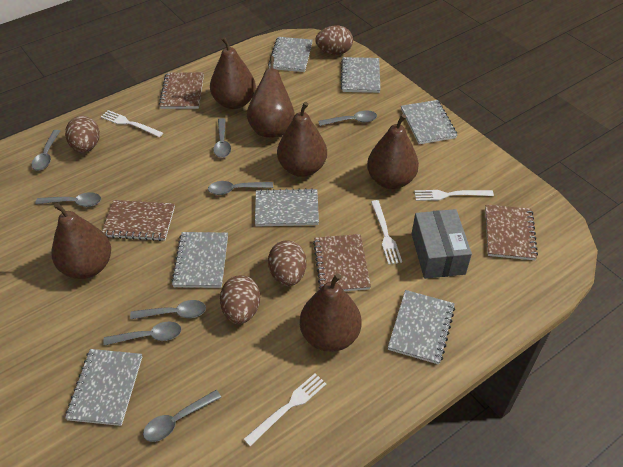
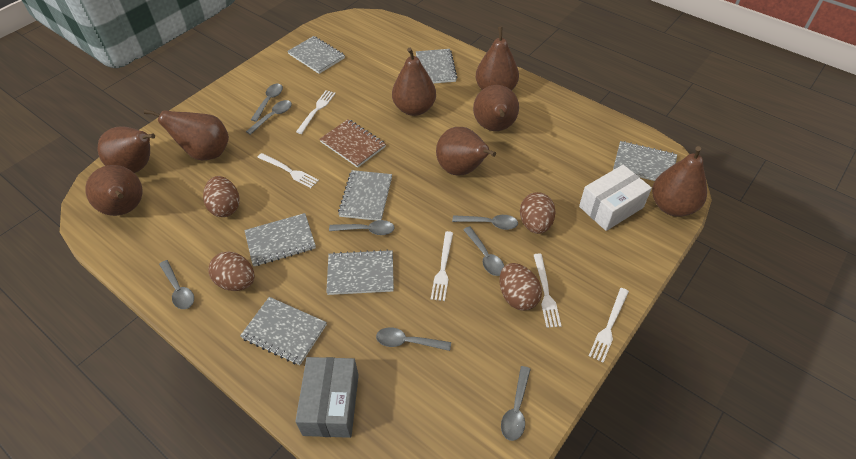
brown notebook: 4 -> 1
brown pear: 6 -> 8
white box: 0 -> 1
white fork: 4 -> 5

